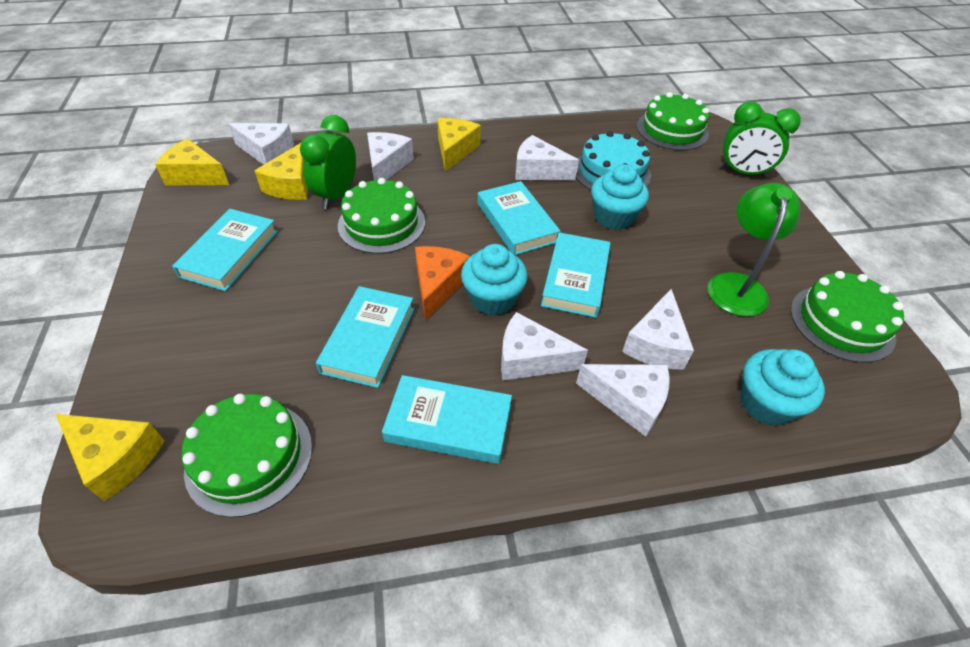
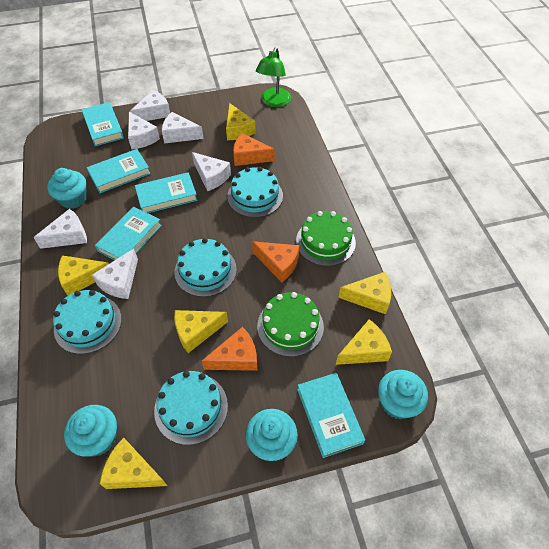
green cake: 4 -> 2
green clock: 2 -> 0
orange cheese: 1 -> 3
turquoise cake: 1 -> 4
turquoise cupcake: 3 -> 4
yellow cheese: 4 -> 6

